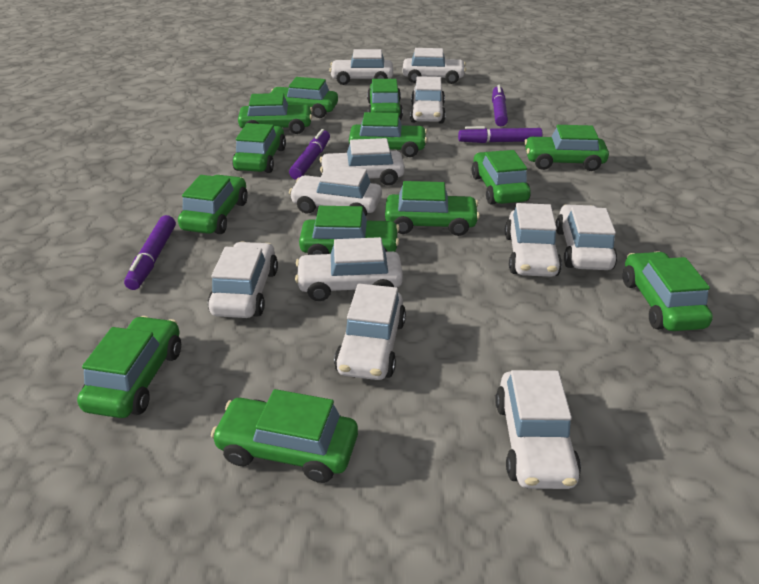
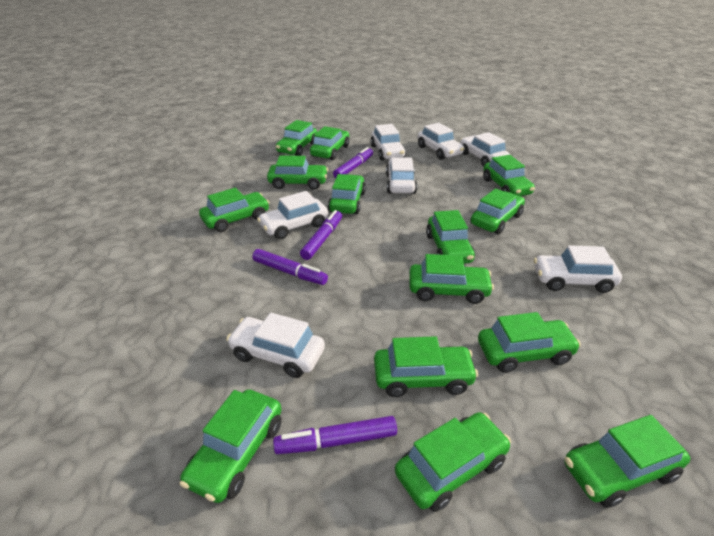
green car: 13 -> 14
white car: 11 -> 7

